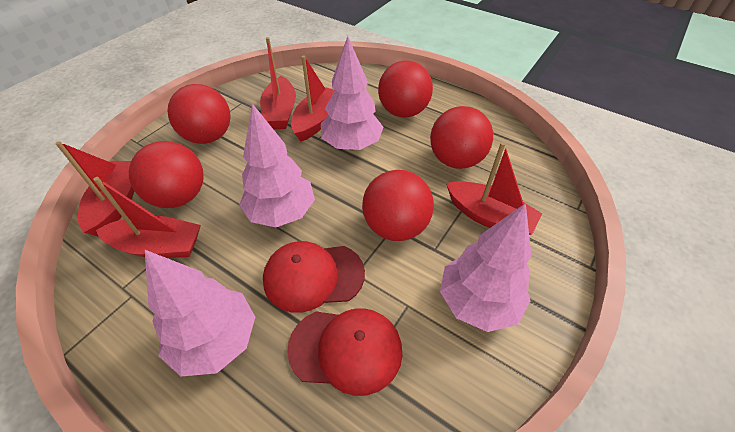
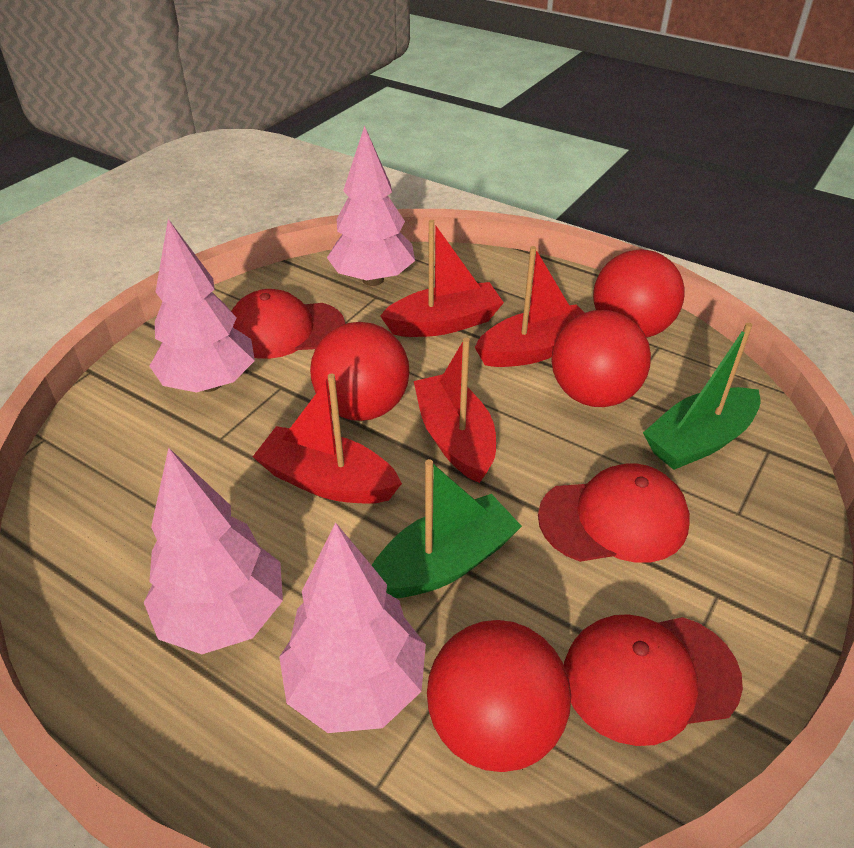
green boat: 0 -> 2
red ball: 5 -> 4
red boat: 5 -> 4
red cap: 2 -> 3

